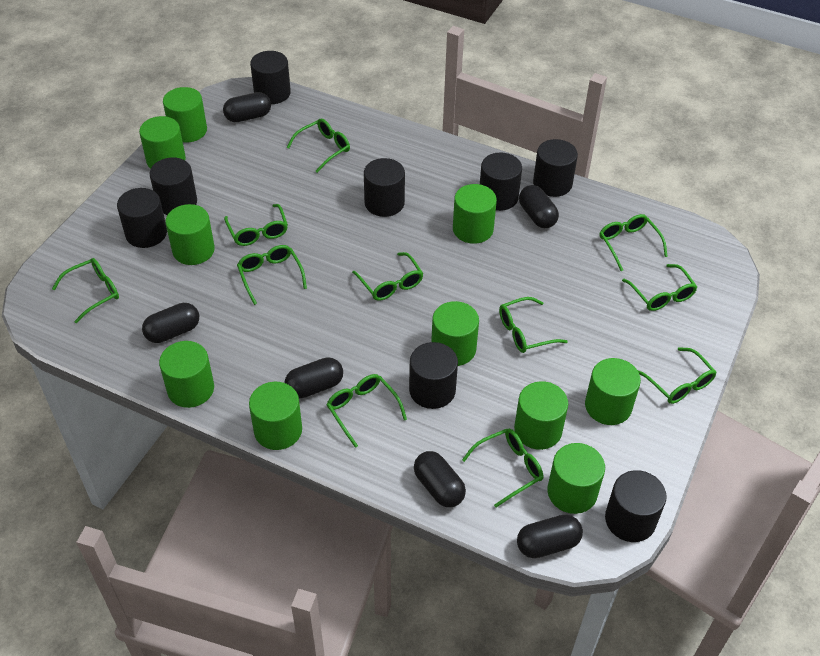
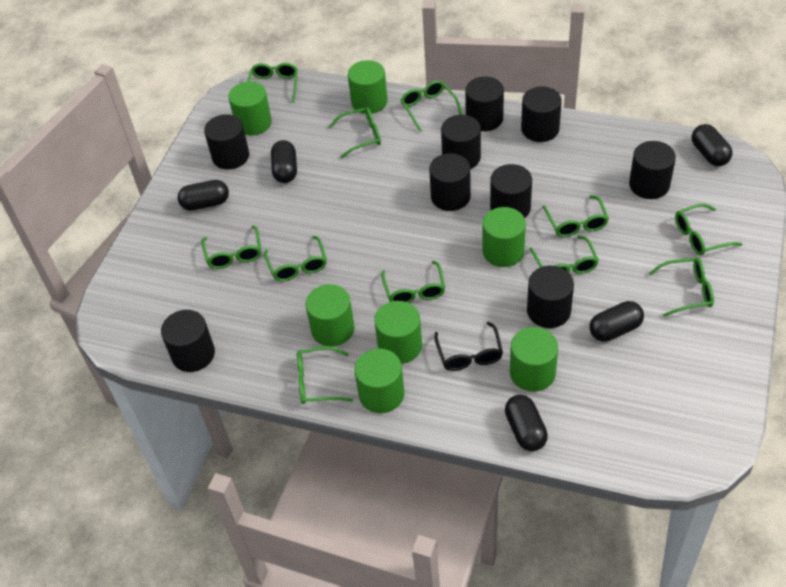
black capsule: 6 -> 5
black cylinder: 8 -> 9
black glasses: 0 -> 1
green cylinder: 10 -> 7

